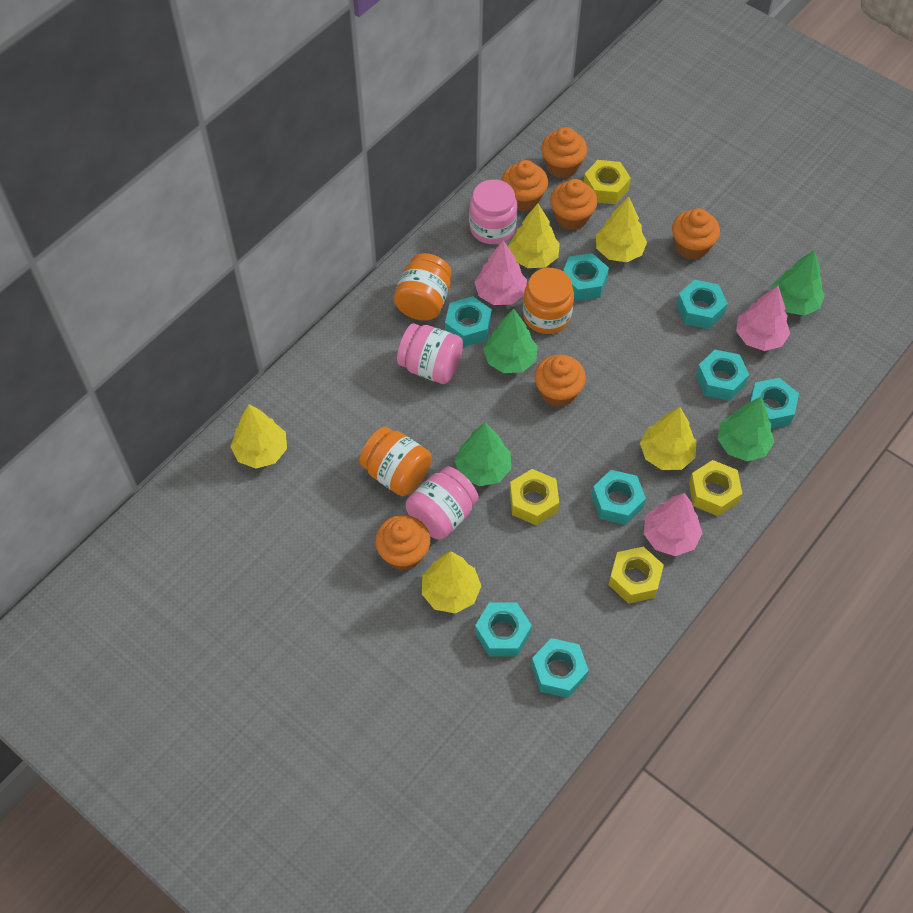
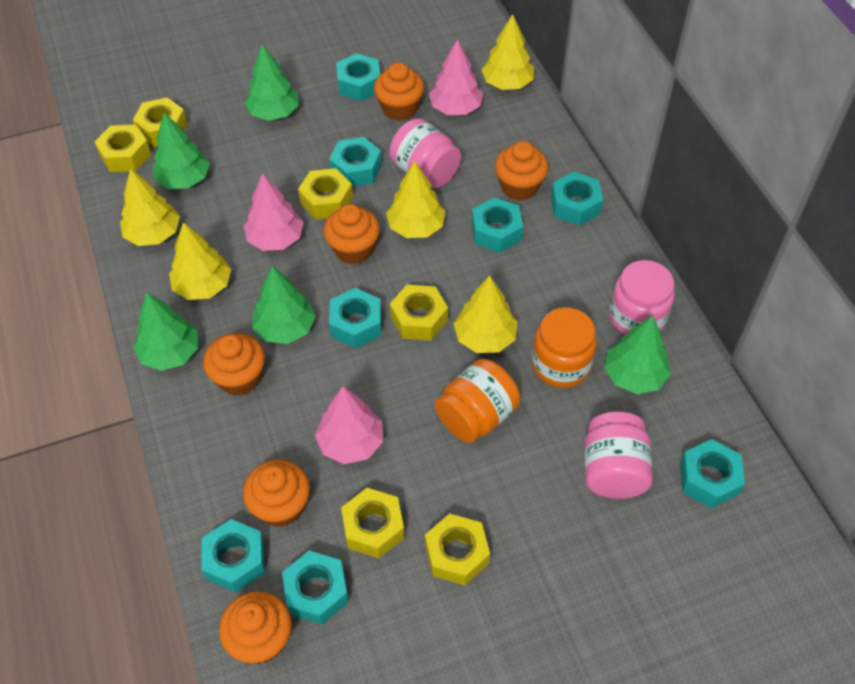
green tree: 4 -> 5
orange jar: 3 -> 2
yellow nut: 4 -> 6

